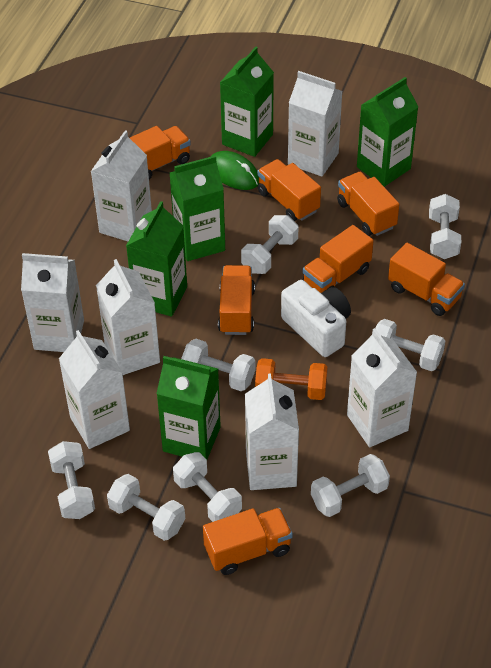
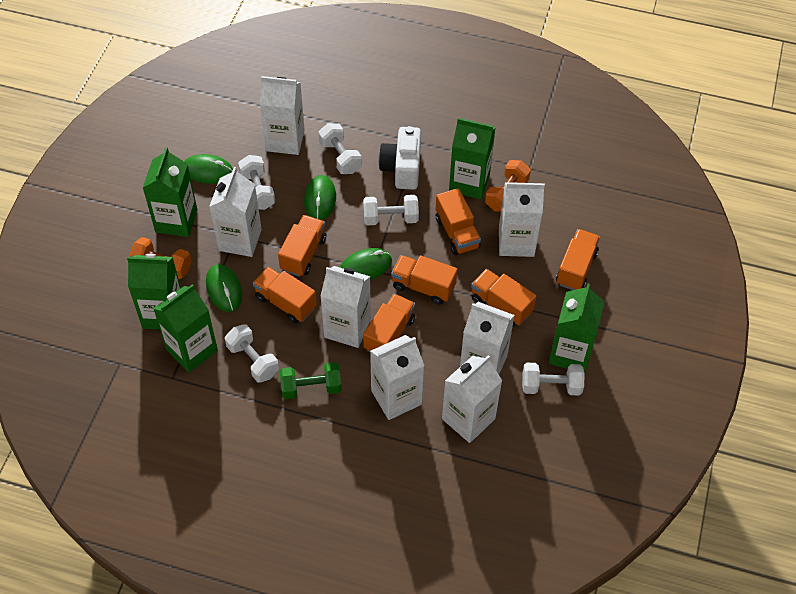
green dumbbell: 0 -> 1
green mouse: 1 -> 4
orange dumbbell: 1 -> 2
white dumbbell: 8 -> 5

